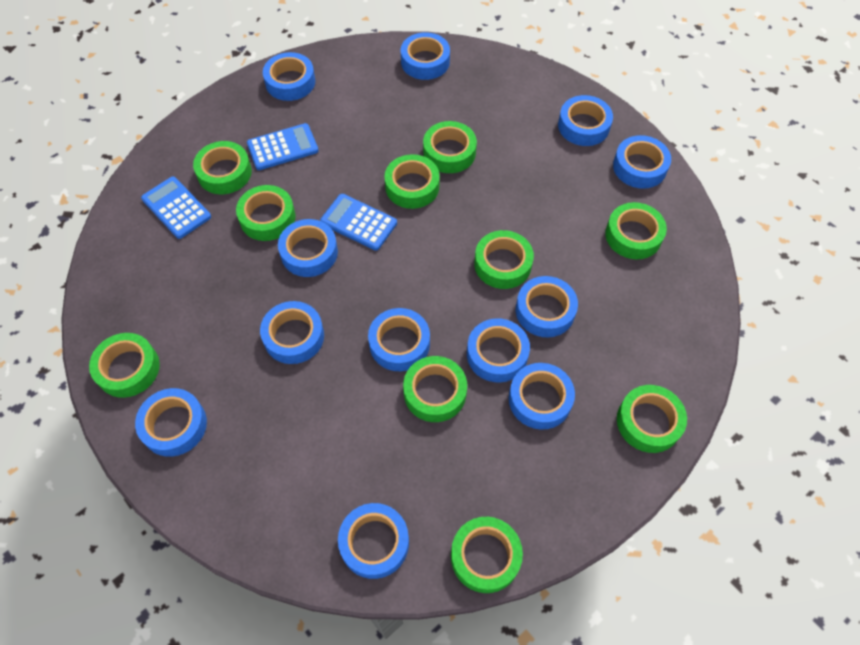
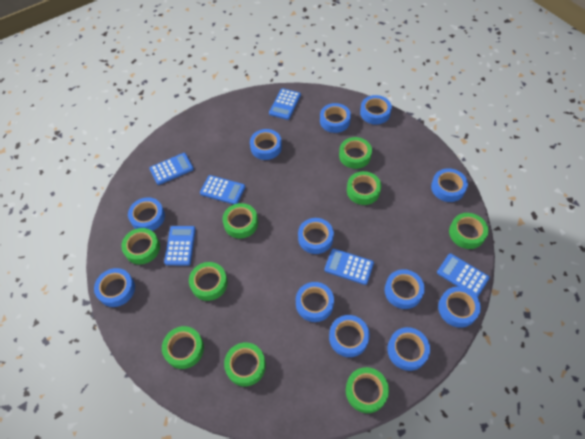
blue calculator: 3 -> 6
green tape: 10 -> 9

